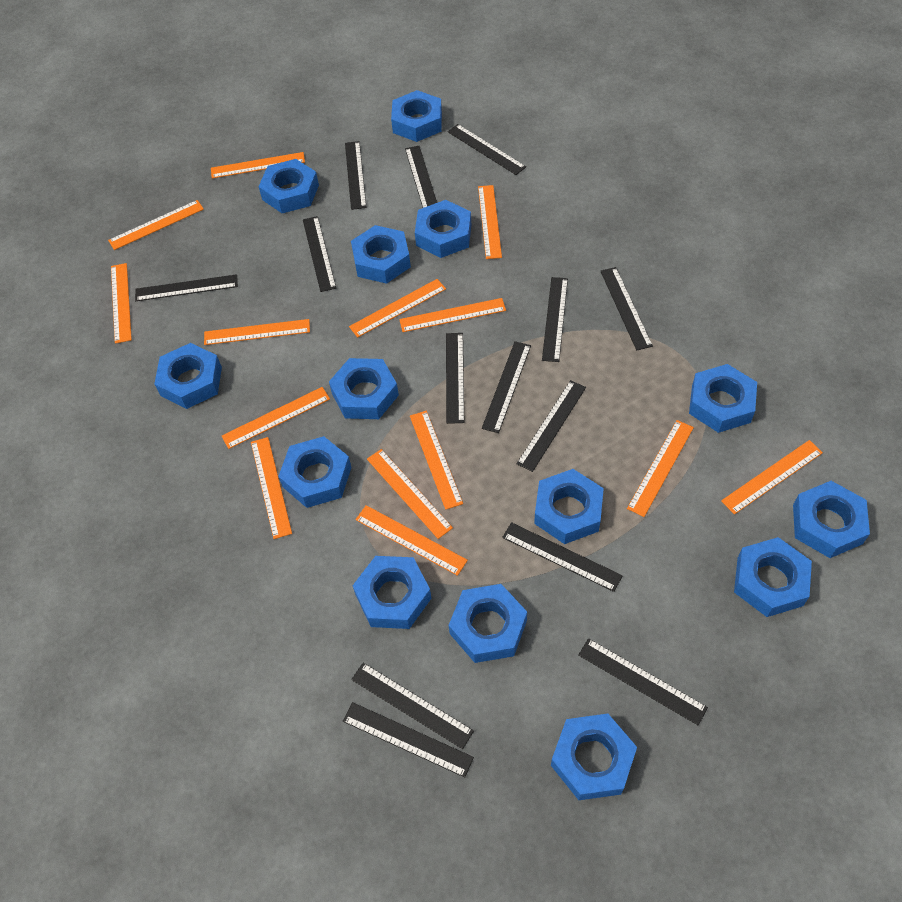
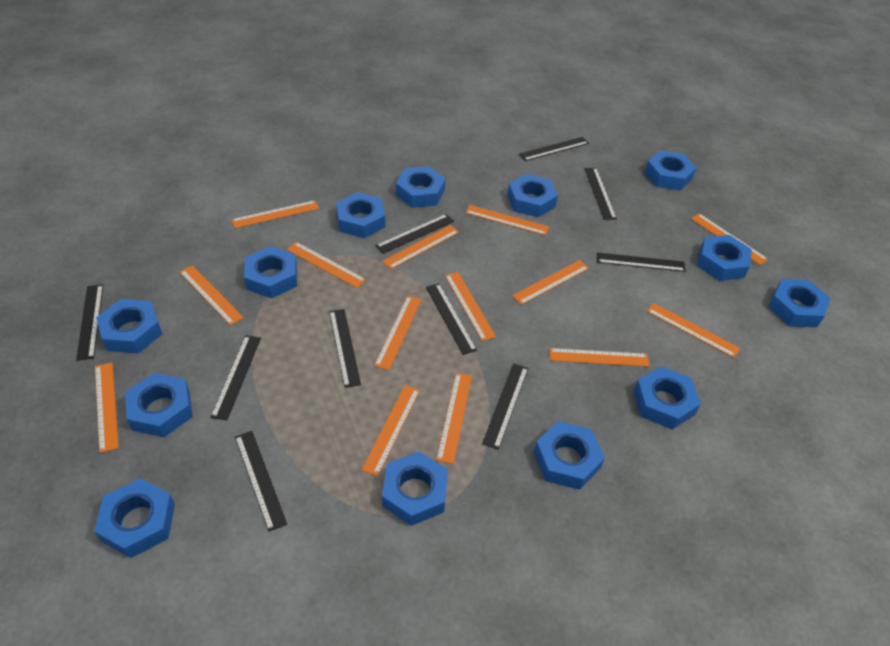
black ruler: 14 -> 10
blue nut: 14 -> 13

